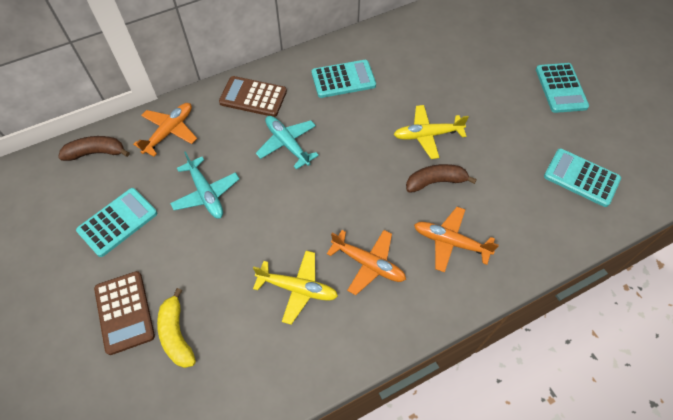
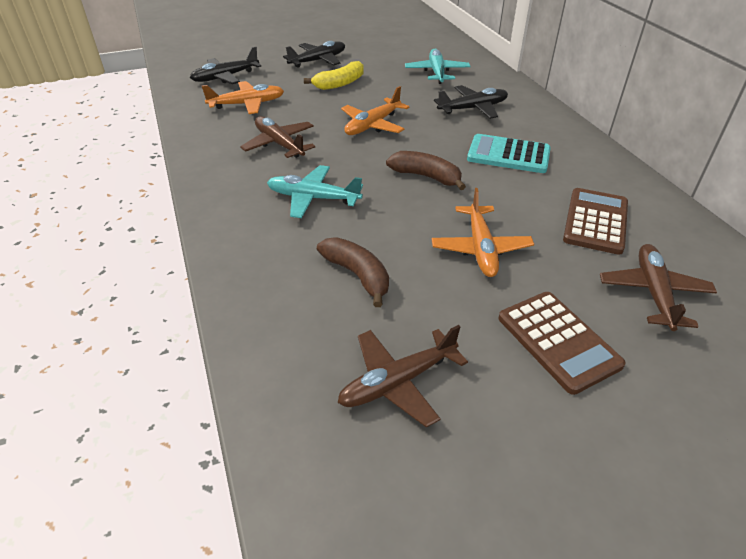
black plane: 0 -> 3
brown plane: 0 -> 3
turquoise calculator: 4 -> 1
yellow plane: 2 -> 0

